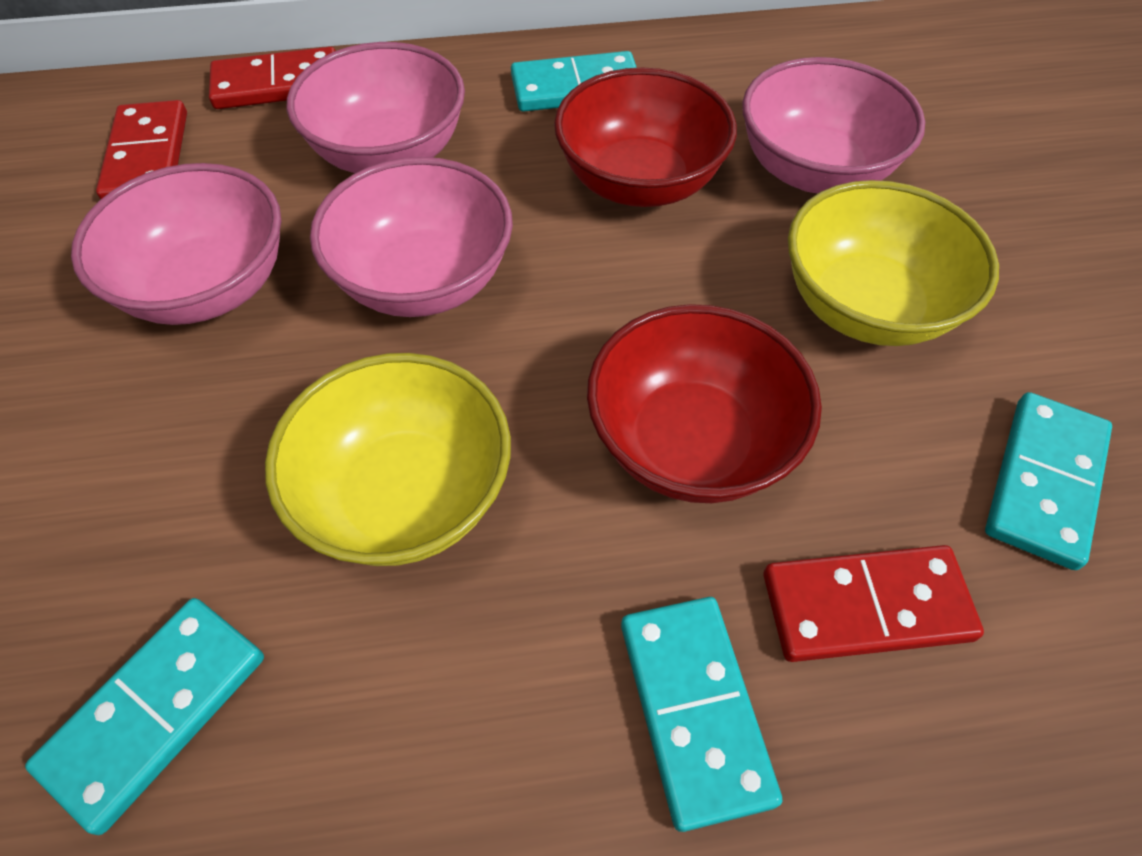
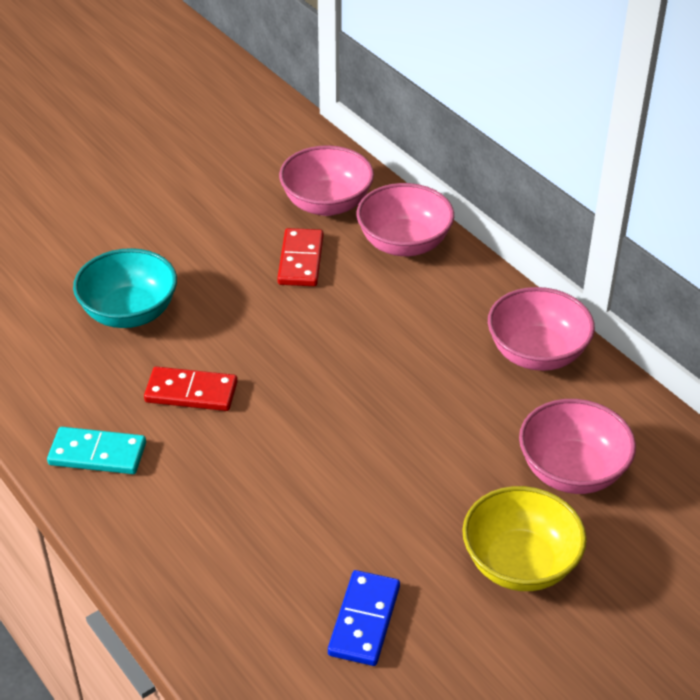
blue domino: 0 -> 1
red bowl: 2 -> 0
red domino: 3 -> 2
turquoise bowl: 0 -> 1
turquoise domino: 4 -> 1
yellow bowl: 2 -> 1

